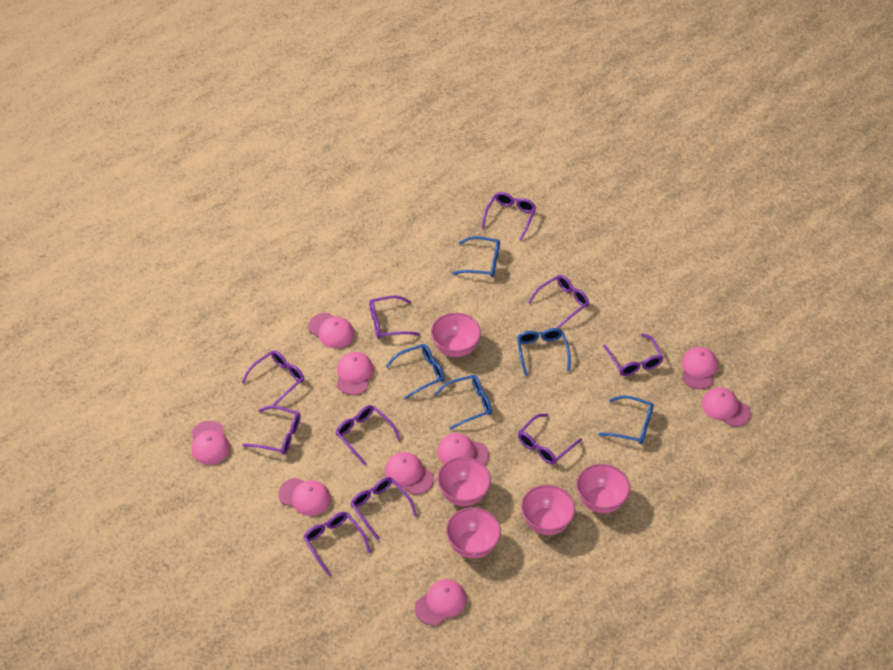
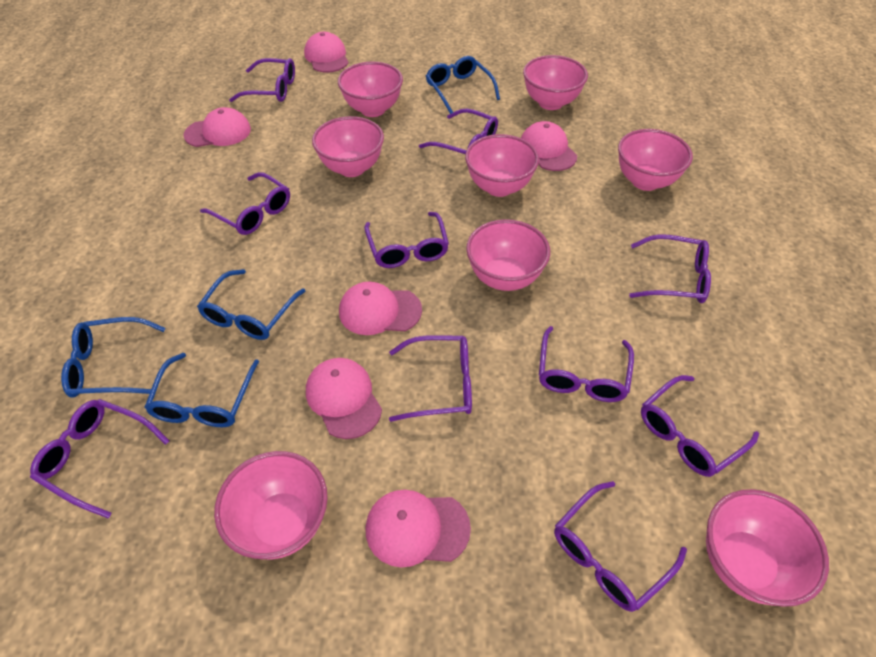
blue glasses: 5 -> 4
pink bowl: 5 -> 8
pink cap: 9 -> 6

